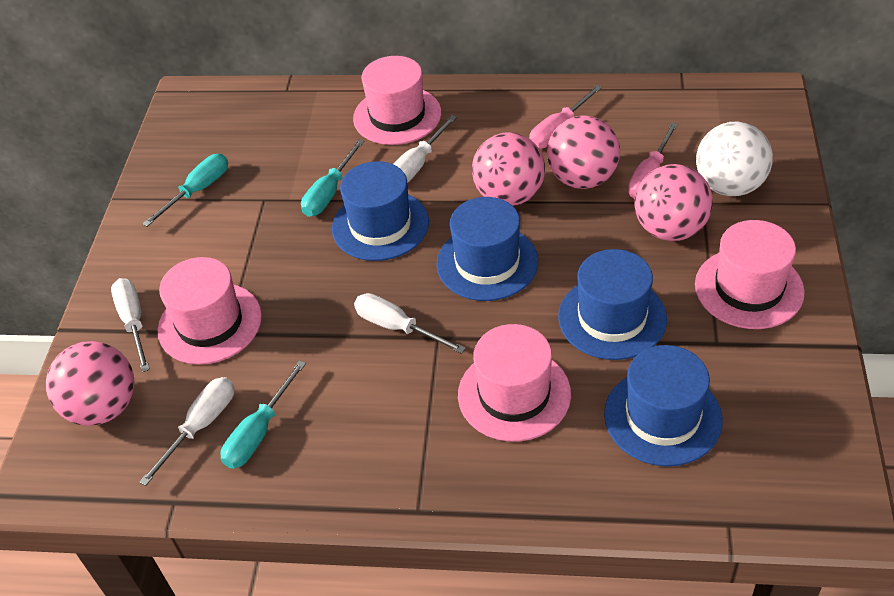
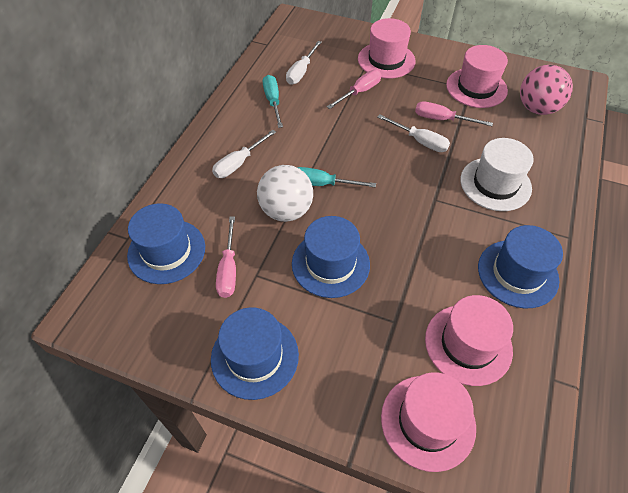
pink ball: 4 -> 1
pink screwdriver: 2 -> 3
turquoise screwdriver: 3 -> 2
white hat: 0 -> 1
white screwdriver: 4 -> 3

